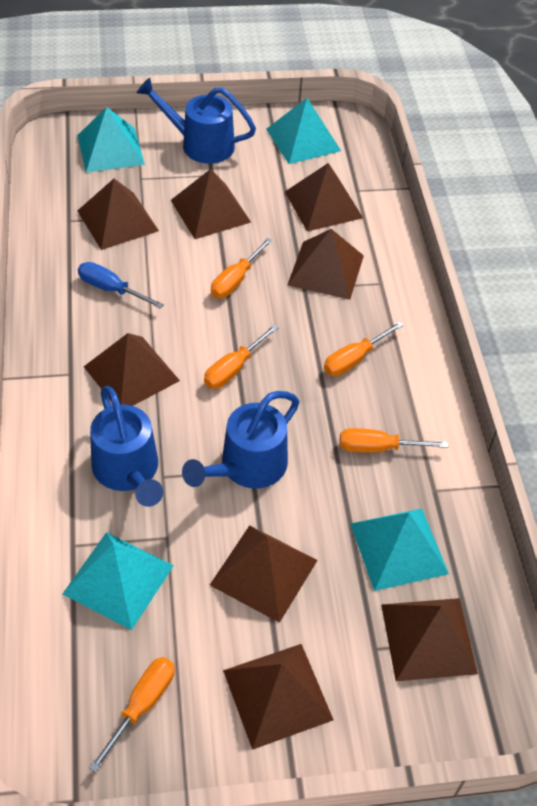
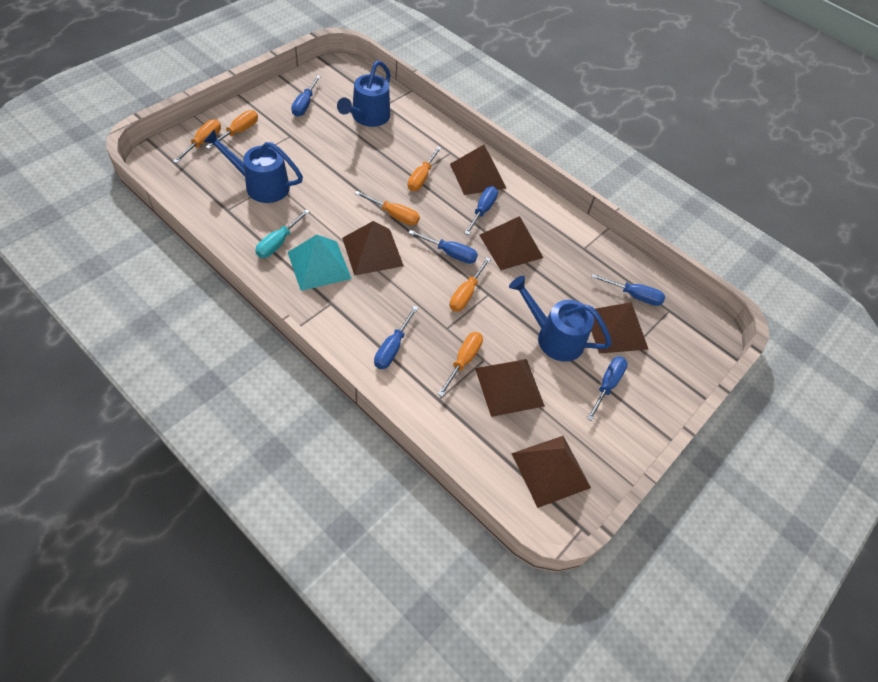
blue screwdriver: 1 -> 6
brown pyramid: 8 -> 6
orange screwdriver: 5 -> 6
turquoise pyramid: 4 -> 1
turquoise screwdriver: 0 -> 1

